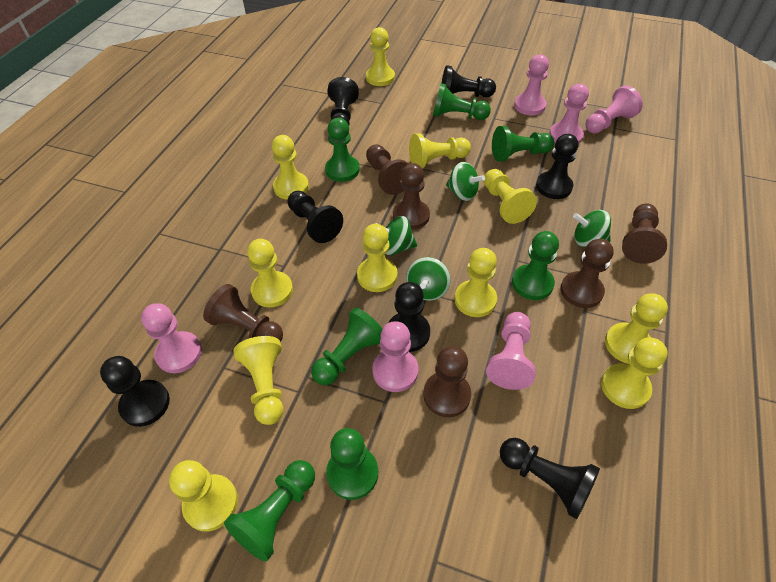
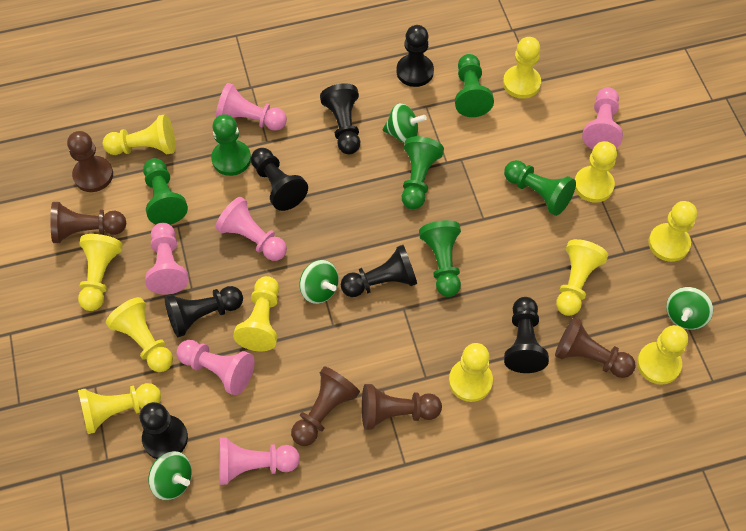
brown pawn: 6 -> 5
green pawn: 7 -> 6

